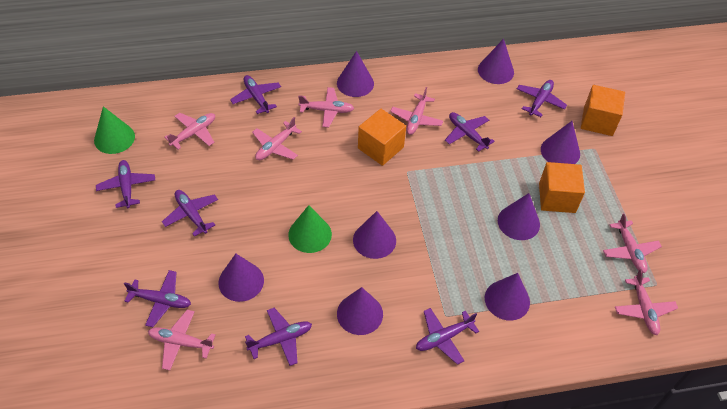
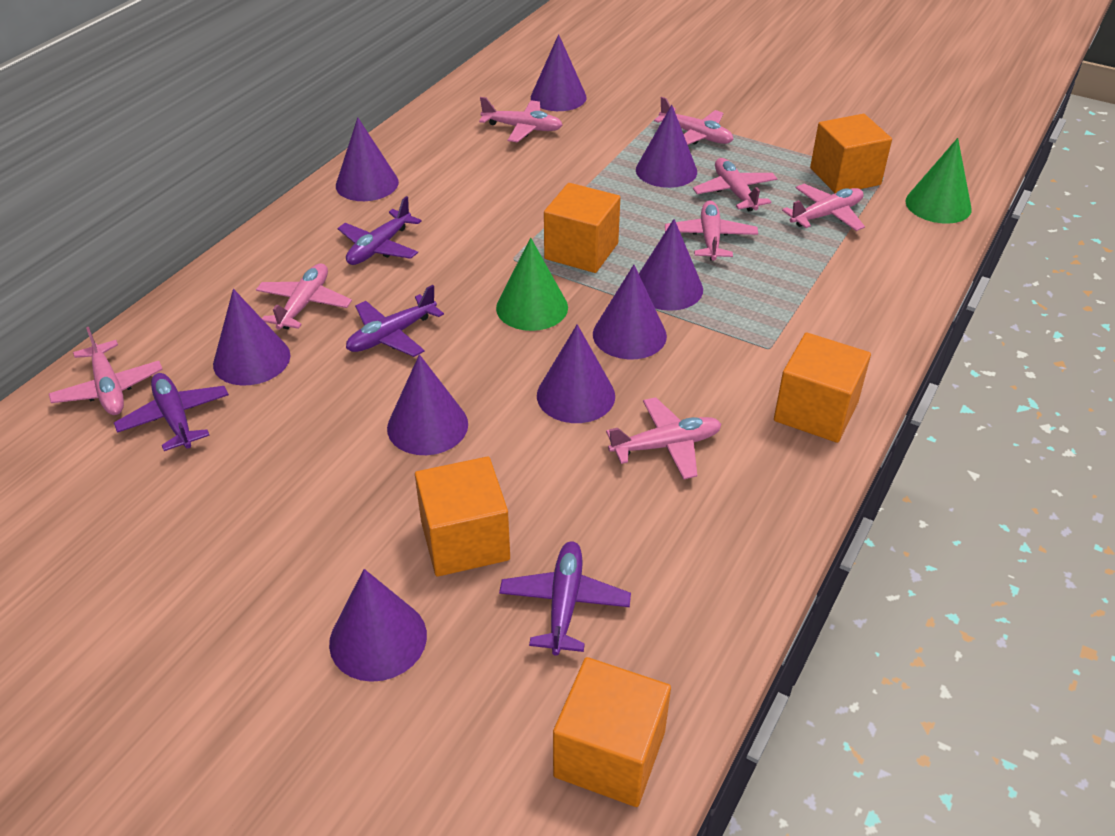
orange cube: 3 -> 5
pink plane: 7 -> 8
purple cone: 8 -> 9
purple plane: 8 -> 4

